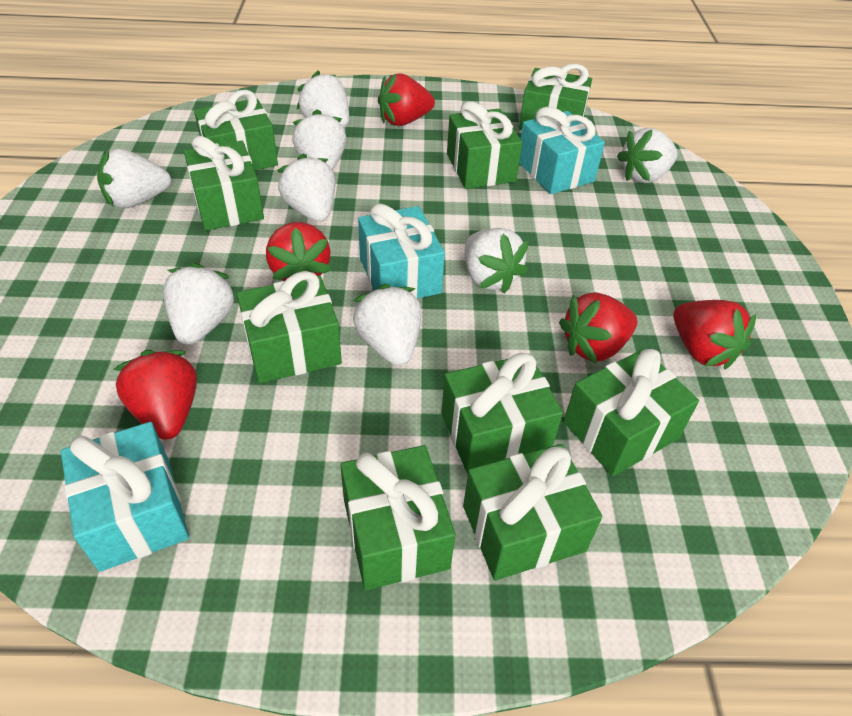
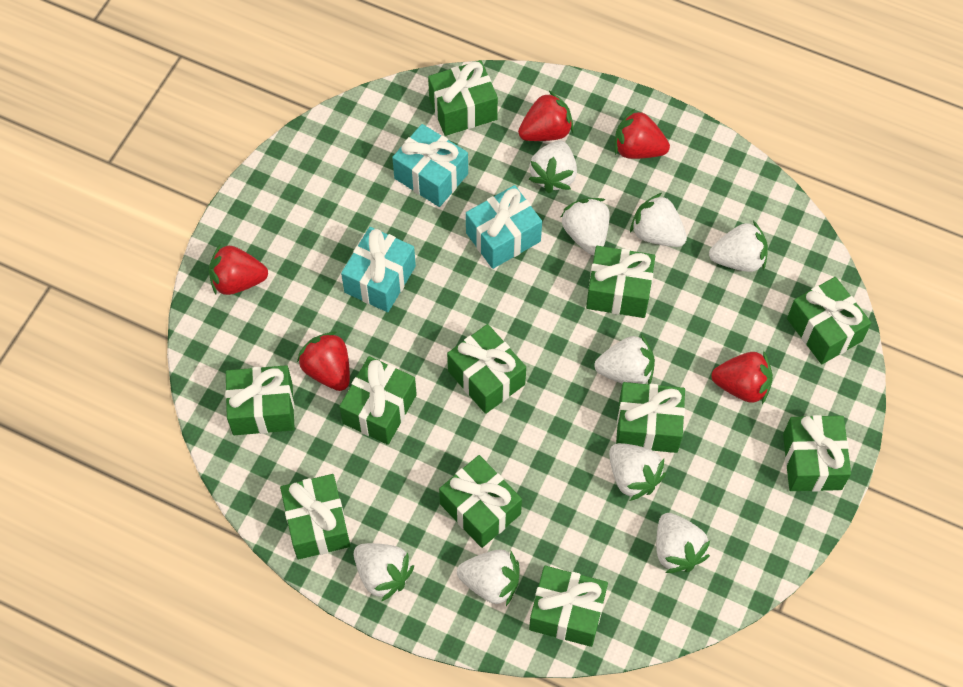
green gift: 9 -> 11
white strawberry: 8 -> 9

